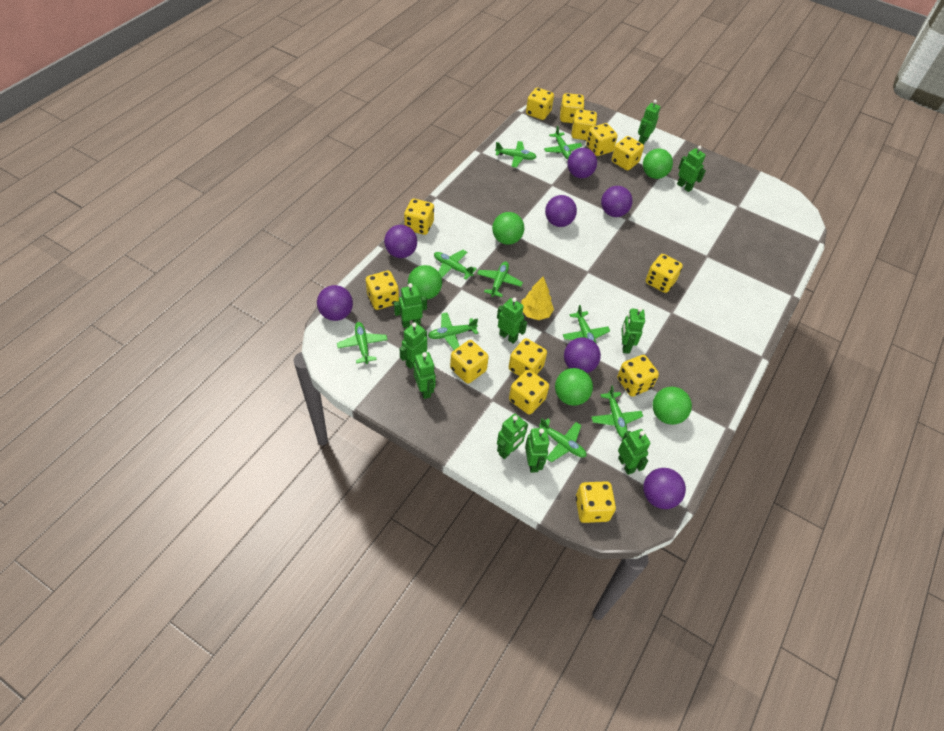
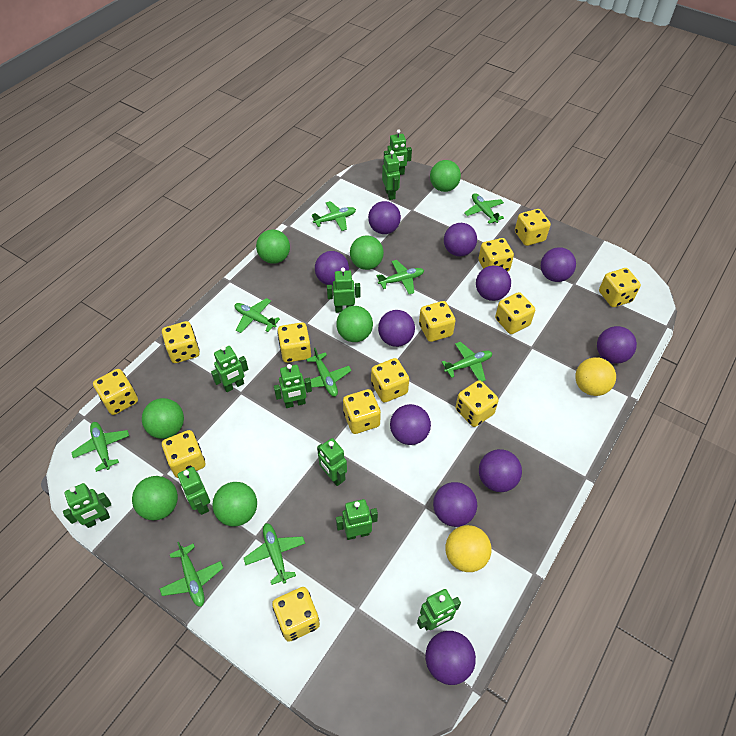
green ball: 5 -> 7
purple ball: 7 -> 11
yellow ball: 0 -> 2
yellow tree: 1 -> 0

